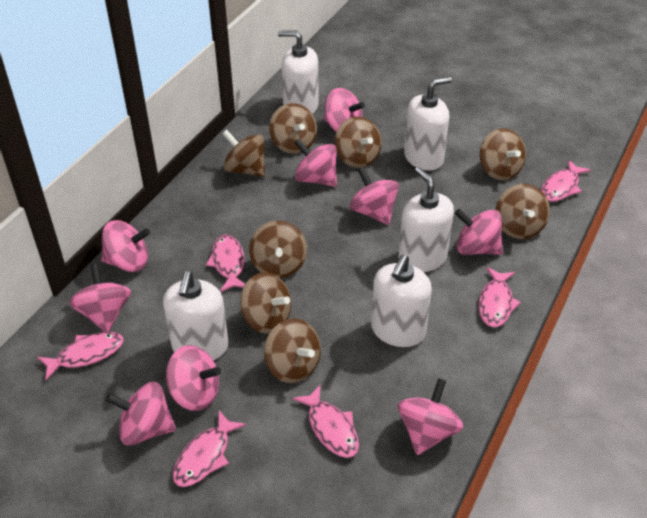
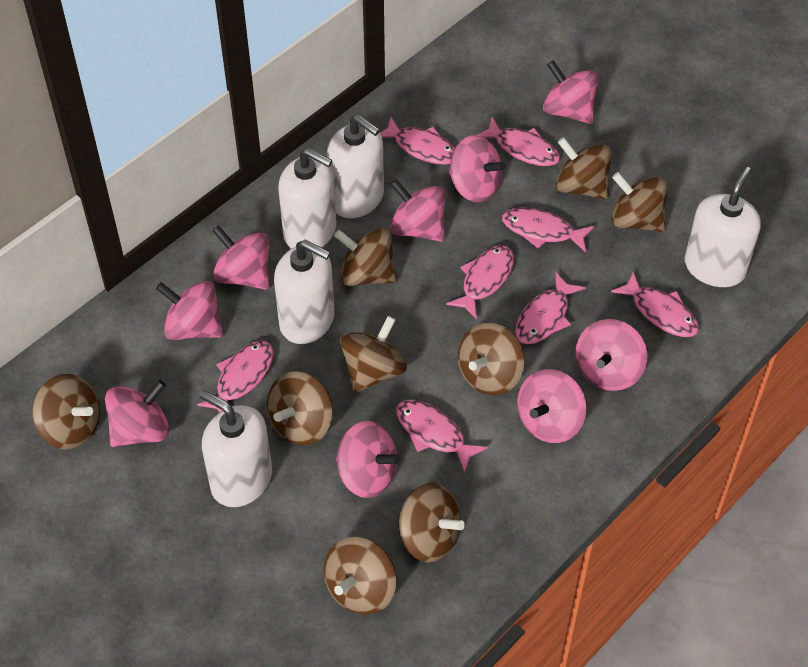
brown spinning top: 8 -> 9
pink fish: 6 -> 8

